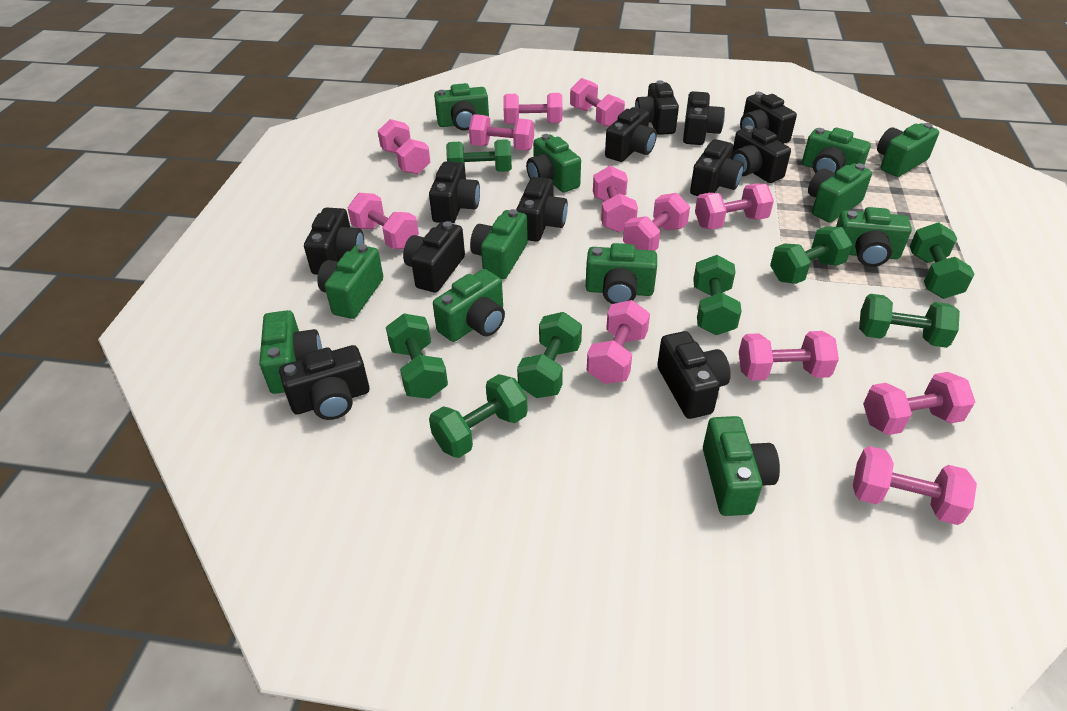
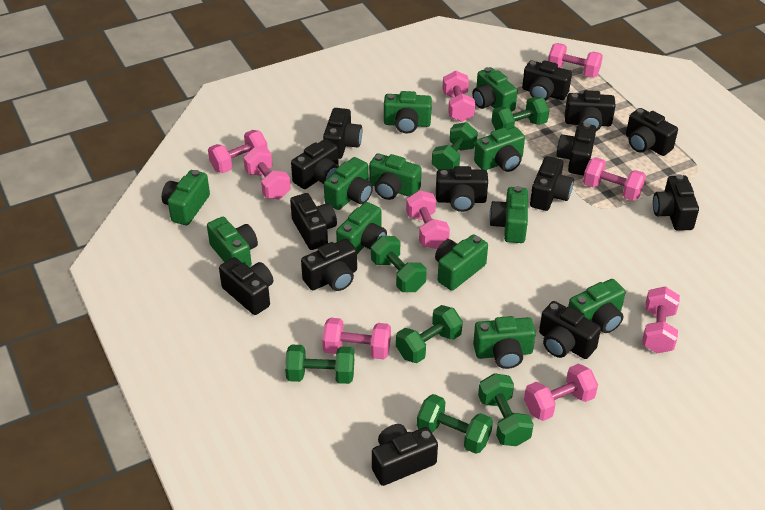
black camera: 12 -> 14
green dumbbell: 8 -> 7
pink dumbbell: 12 -> 9

